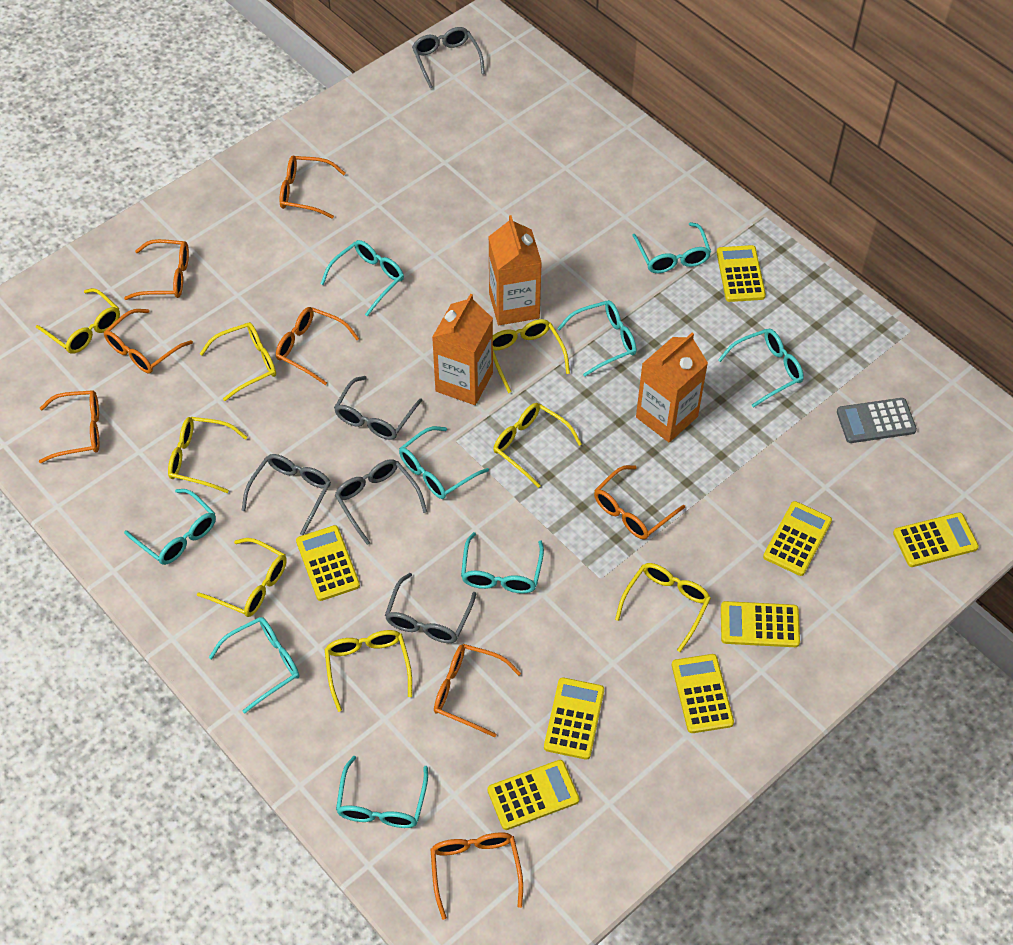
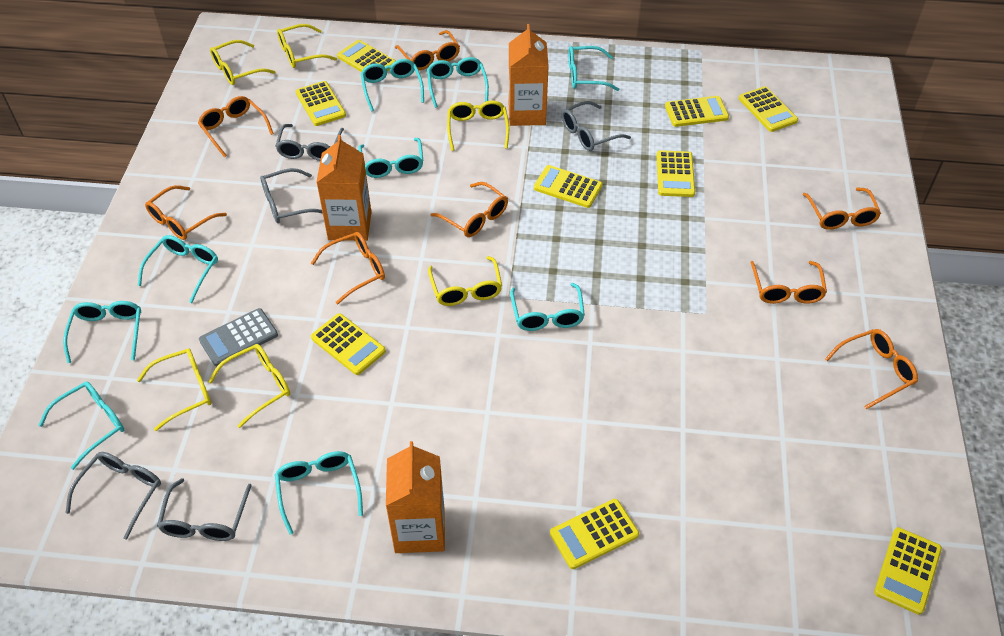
yellow calculator: 8 -> 9
yellow glasses: 8 -> 6

